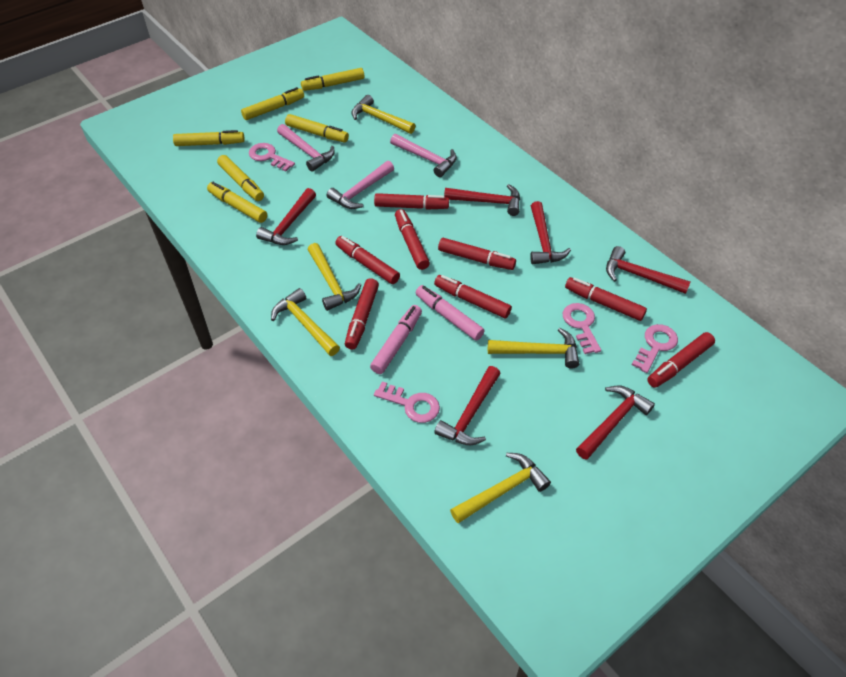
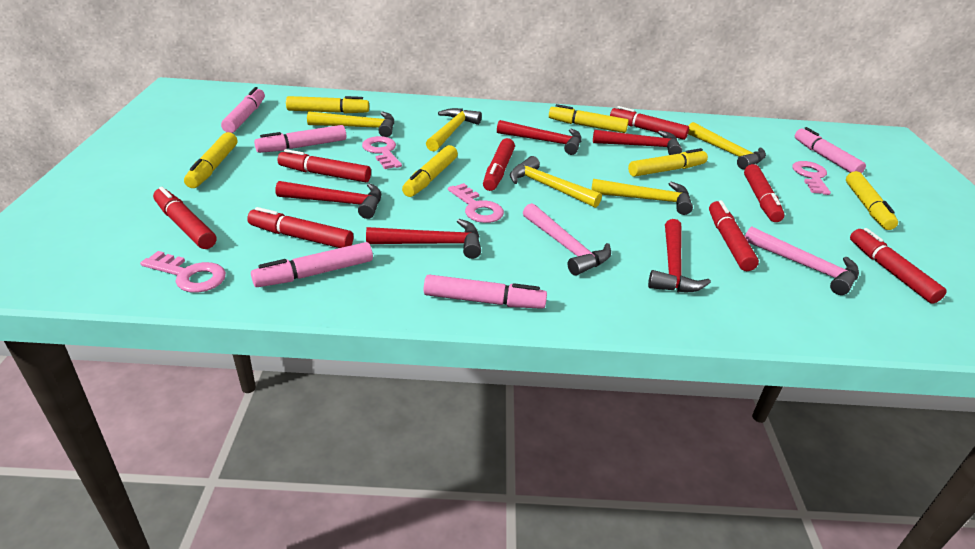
pink hammer: 3 -> 2
pink marker: 2 -> 5
red hammer: 6 -> 5

